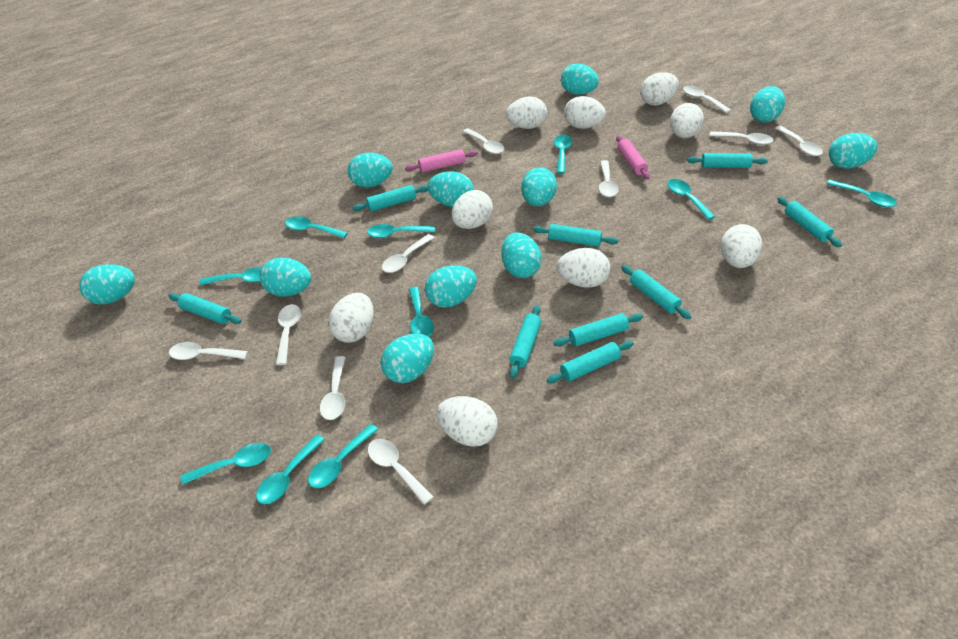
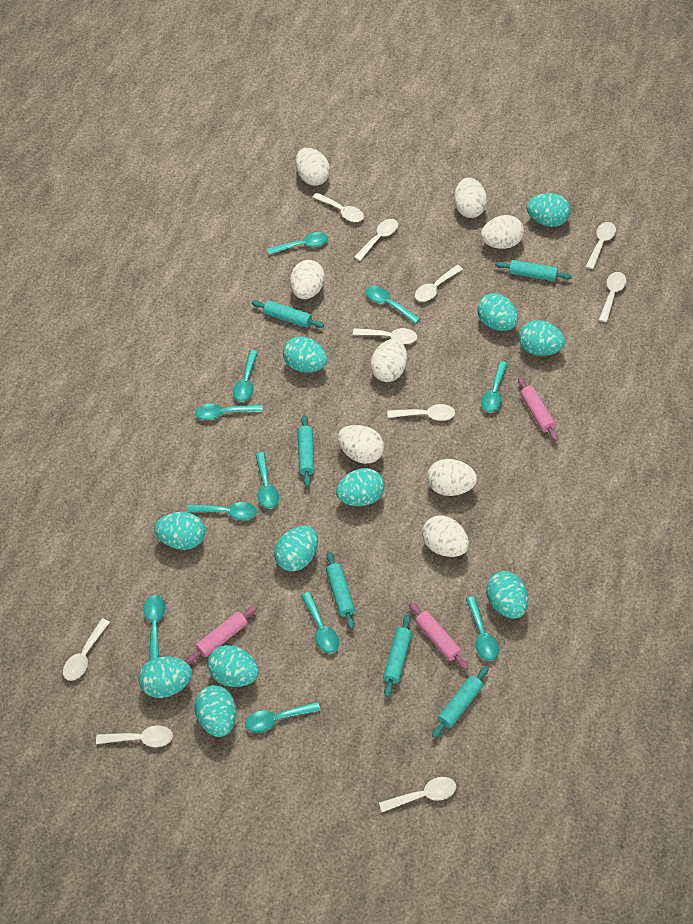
pink rolling pin: 2 -> 3
turquoise rolling pin: 9 -> 6
turquoise spoon: 10 -> 11
white egg: 9 -> 8

